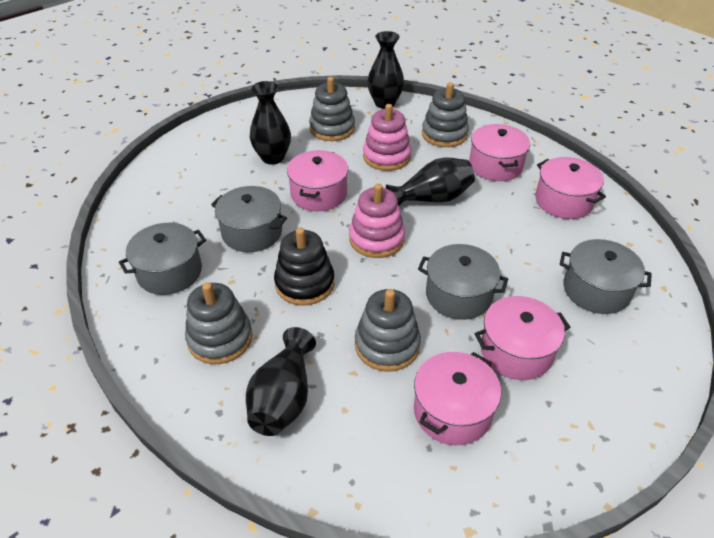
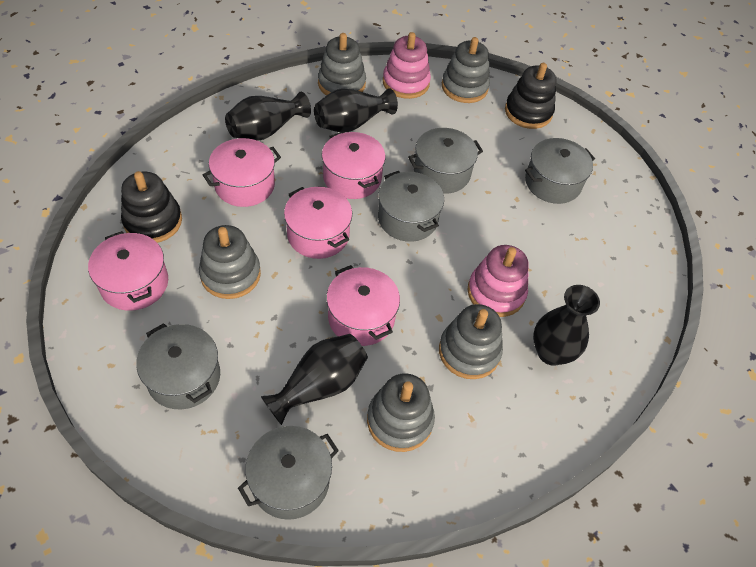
black stacking toy: 1 -> 2
grey pot: 4 -> 5
grey stacking toy: 4 -> 5

